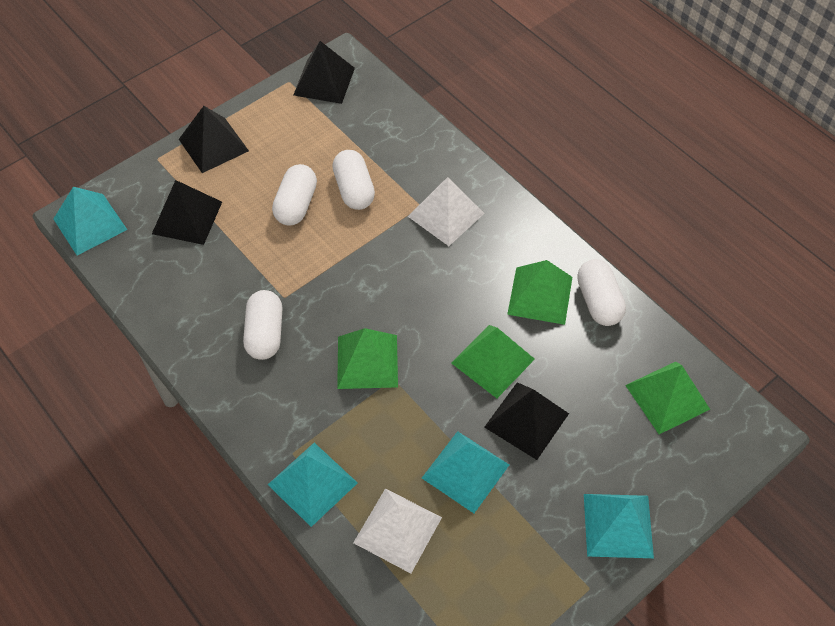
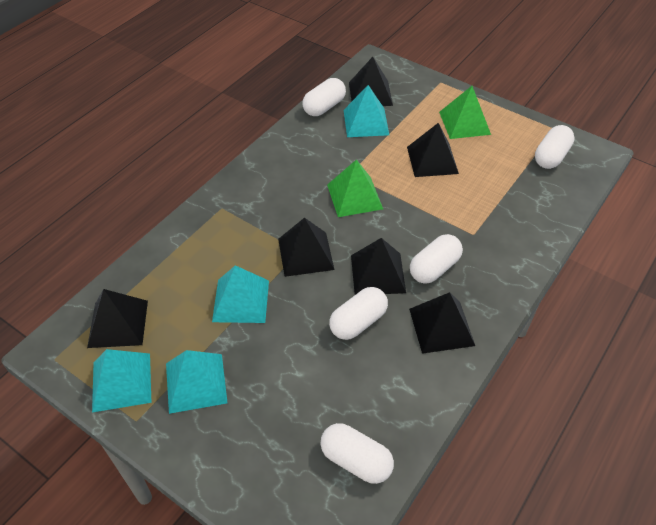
black pyramid: 4 -> 6
green pyramid: 4 -> 2
white capsule: 4 -> 5
white pyramid: 2 -> 0

